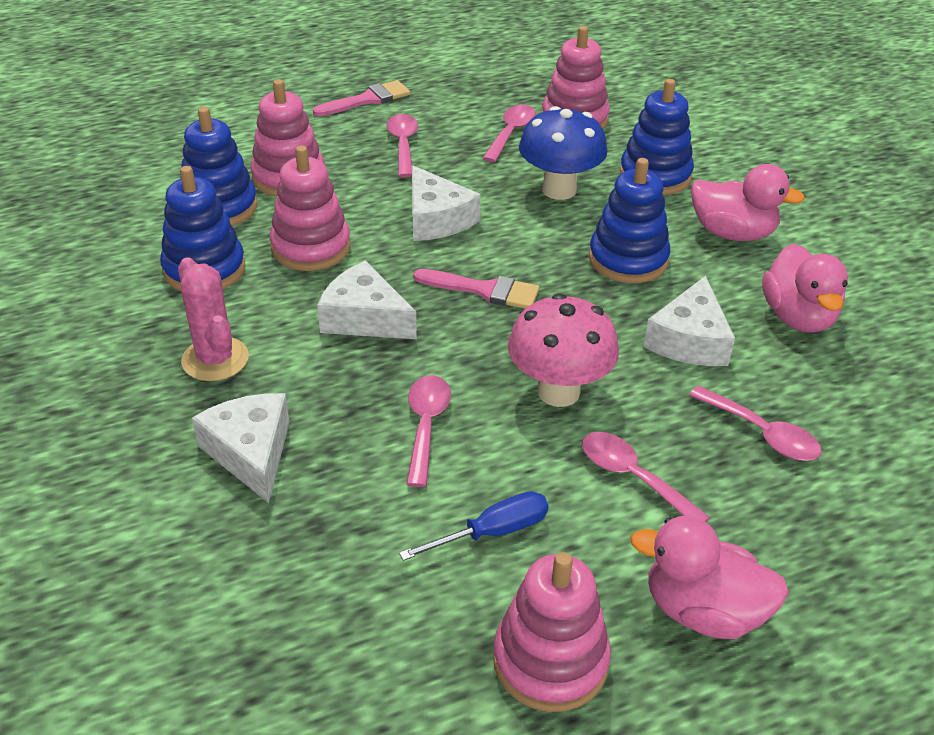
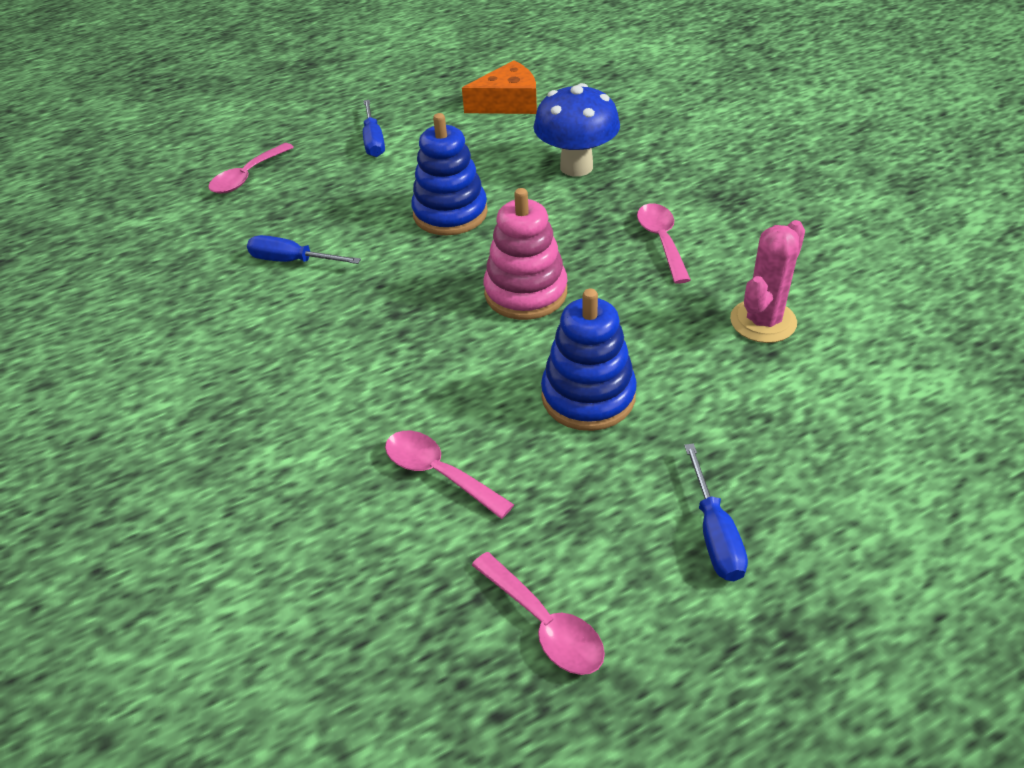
blue screwdriver: 1 -> 3
blue stacking toy: 4 -> 2
orange cheese: 0 -> 1
pink brush: 2 -> 0
pink duck: 3 -> 0
pink mushroom: 1 -> 0
pink spoon: 5 -> 4
pink stacking toy: 4 -> 1
white cheese: 4 -> 0

